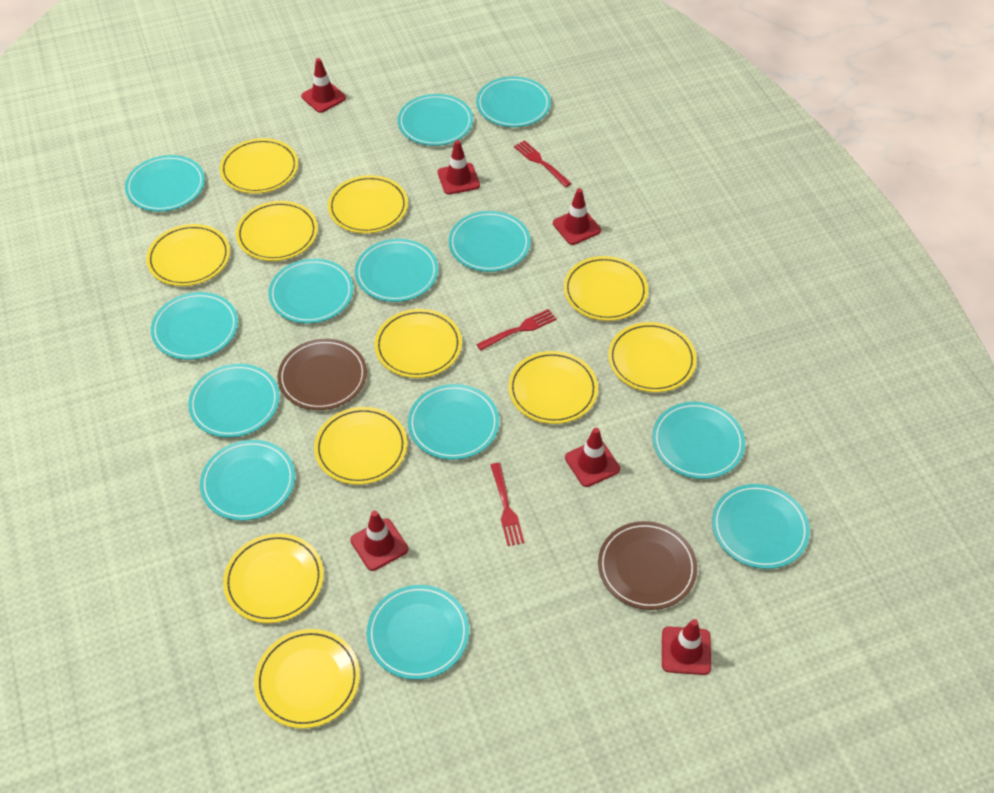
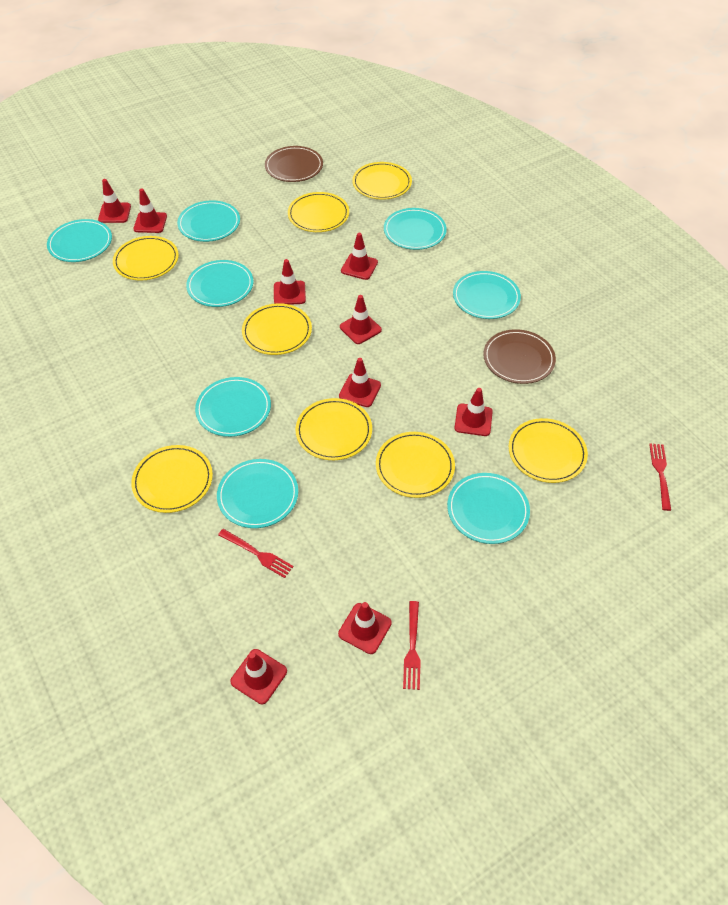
red traffic cone: 6 -> 9
turquoise plate: 13 -> 8
yellow plate: 11 -> 8

